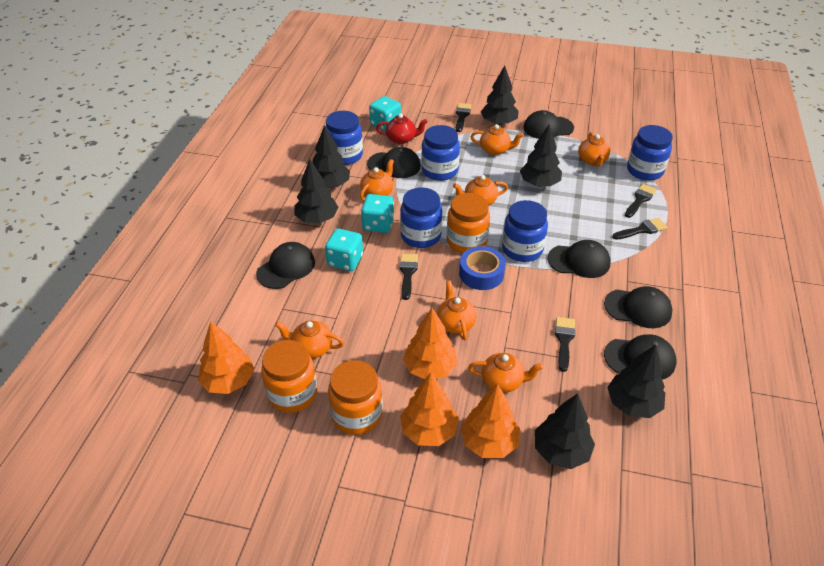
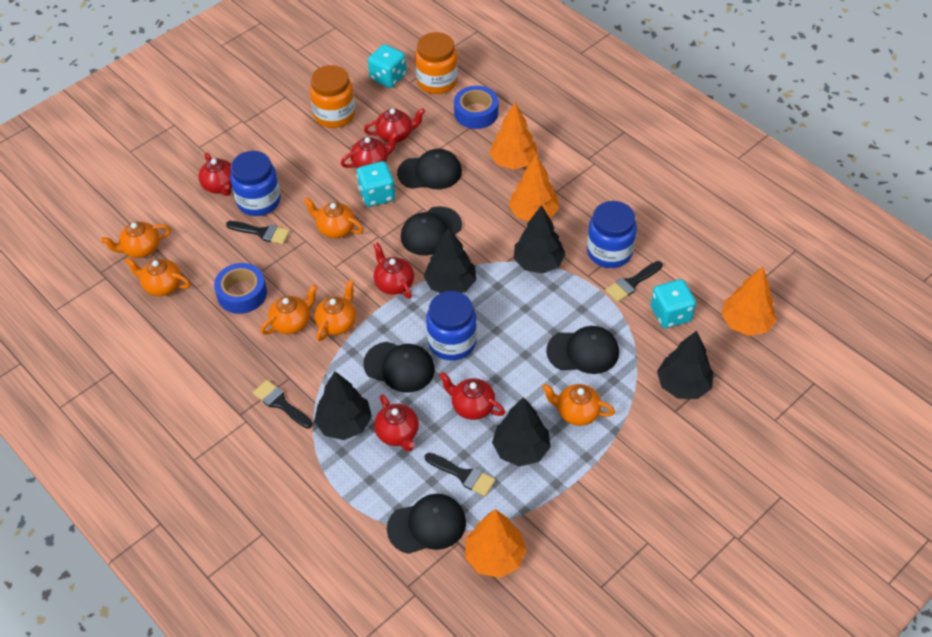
black brush: 5 -> 4
black cap: 6 -> 5
black tree: 6 -> 5
blue jar: 5 -> 3
blue tape: 1 -> 2
orange jar: 3 -> 2
orange teapot: 7 -> 6
red teapot: 1 -> 6

